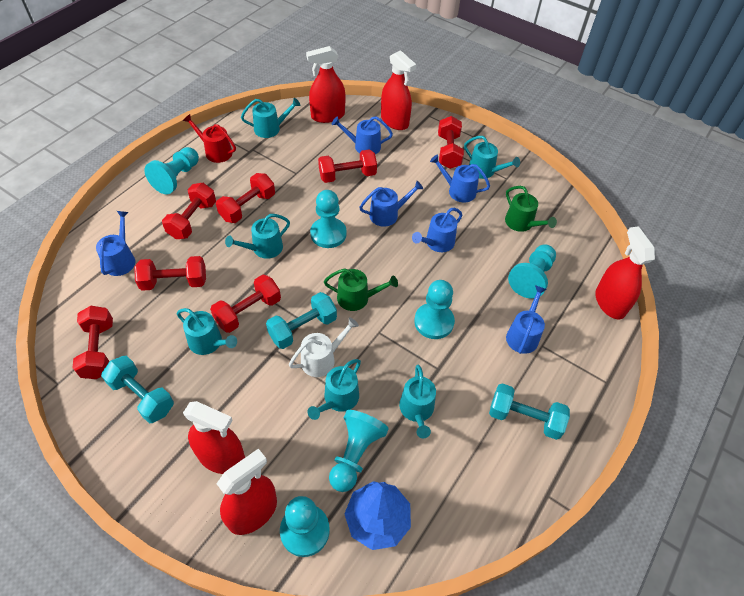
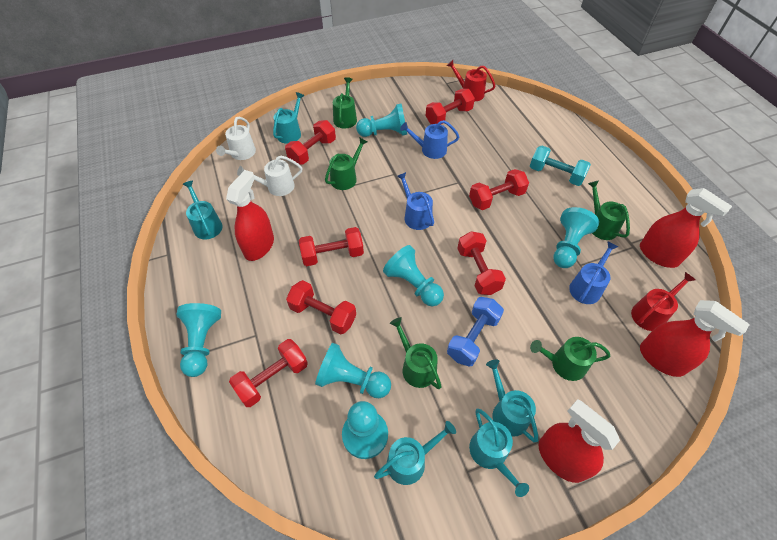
blue dumbbell: 0 -> 1
blue tree: 1 -> 0
blue watering can: 6 -> 3
green watering can: 2 -> 5
red spray bottle: 5 -> 4
red watering can: 1 -> 2
turquoise dumbbell: 3 -> 1
turquoise watering can: 6 -> 5
white watering can: 1 -> 2

